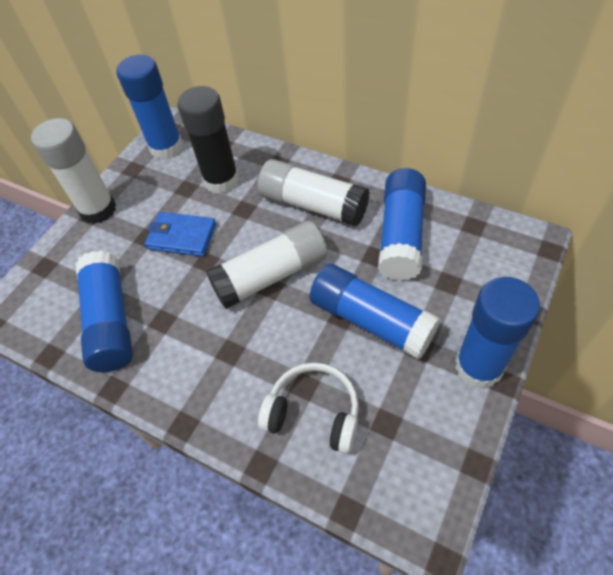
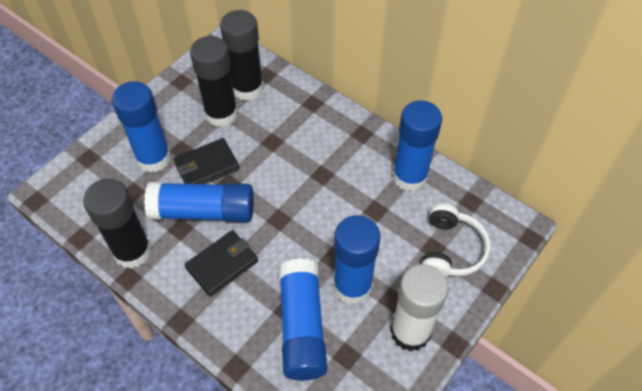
black glue stick: 1 -> 3
black wallet: 0 -> 2
blue wallet: 1 -> 0
white glue stick: 3 -> 1

